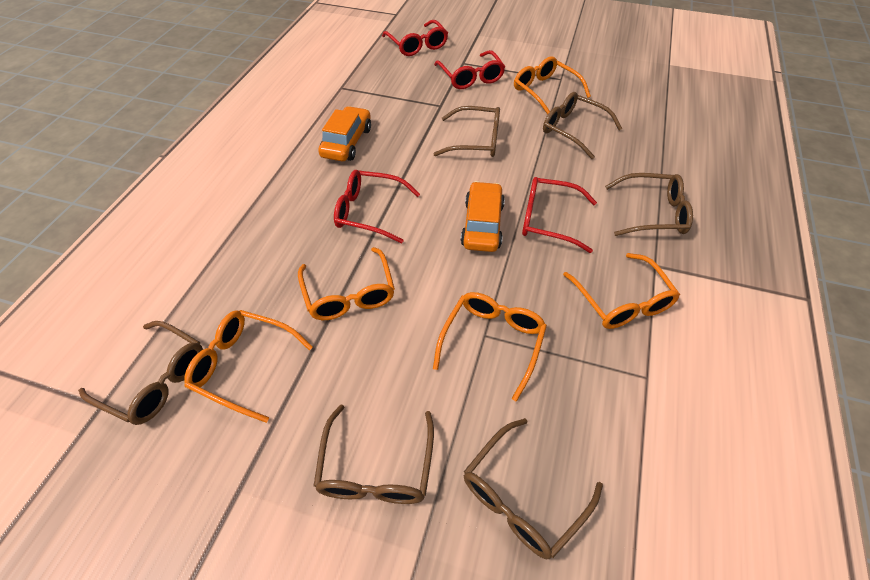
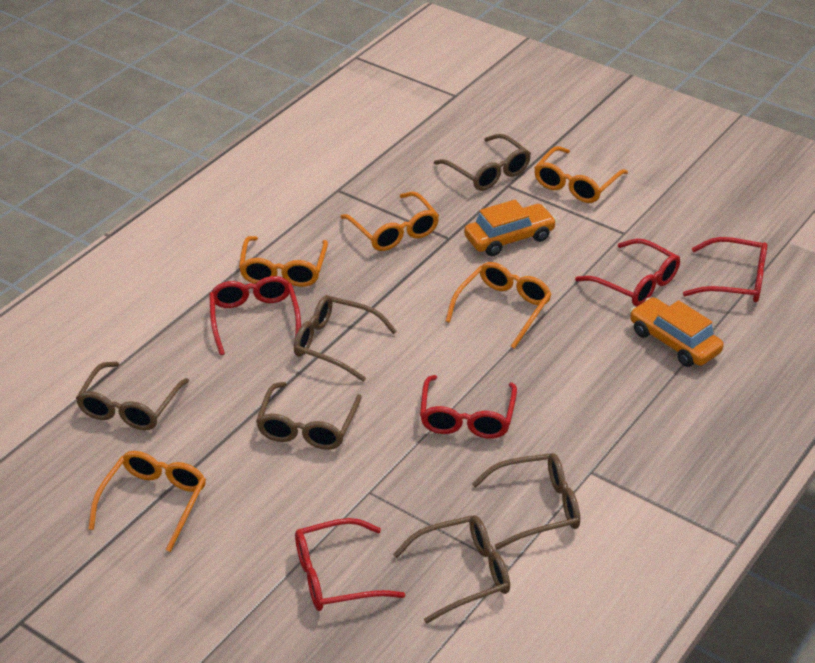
red glasses: 4 -> 5

